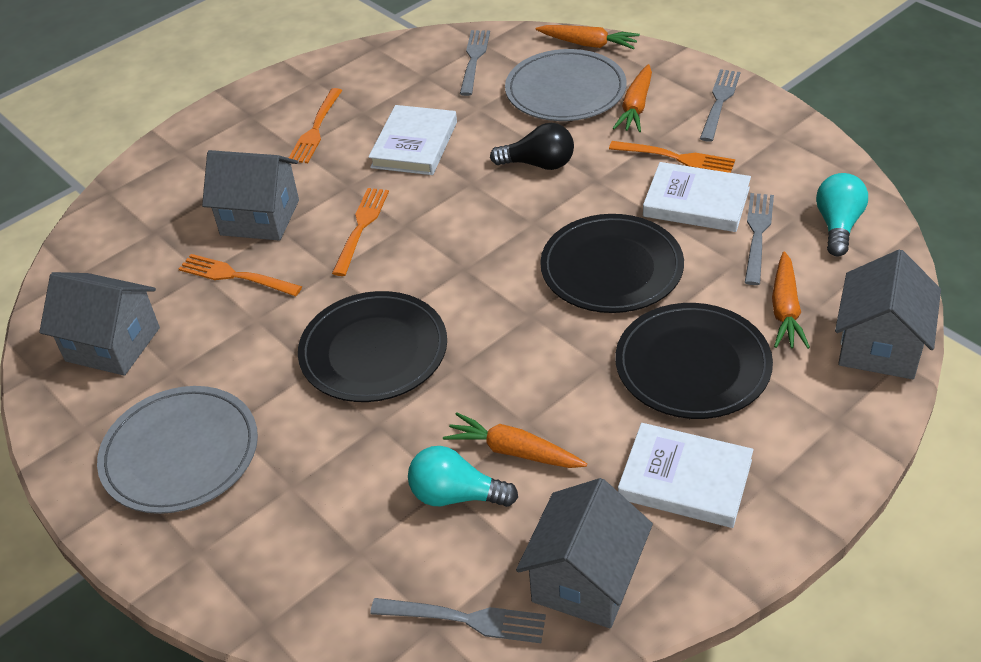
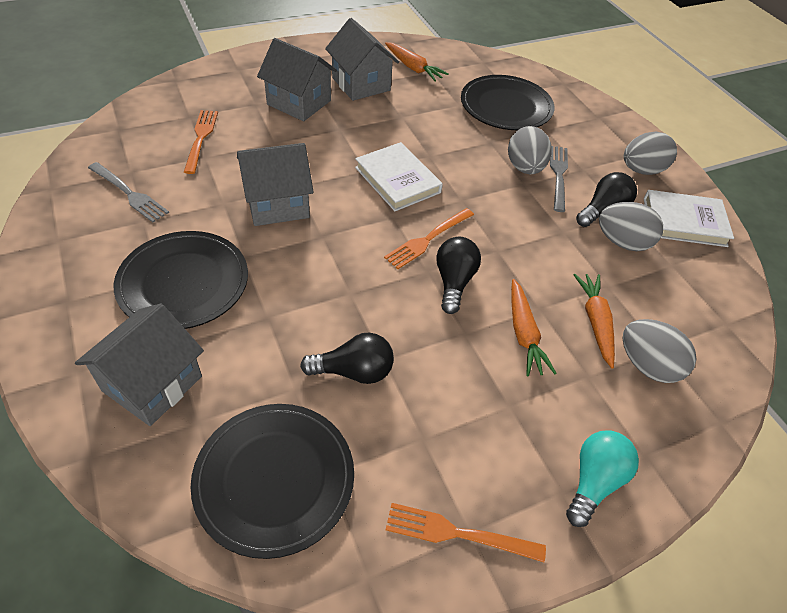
black light bulb: 1 -> 3
grey egg: 0 -> 4
grey fork: 4 -> 2
grey plate: 2 -> 0
orange carrot: 4 -> 3
orange fork: 4 -> 3
turquoise light bulb: 2 -> 1
white book: 3 -> 2

